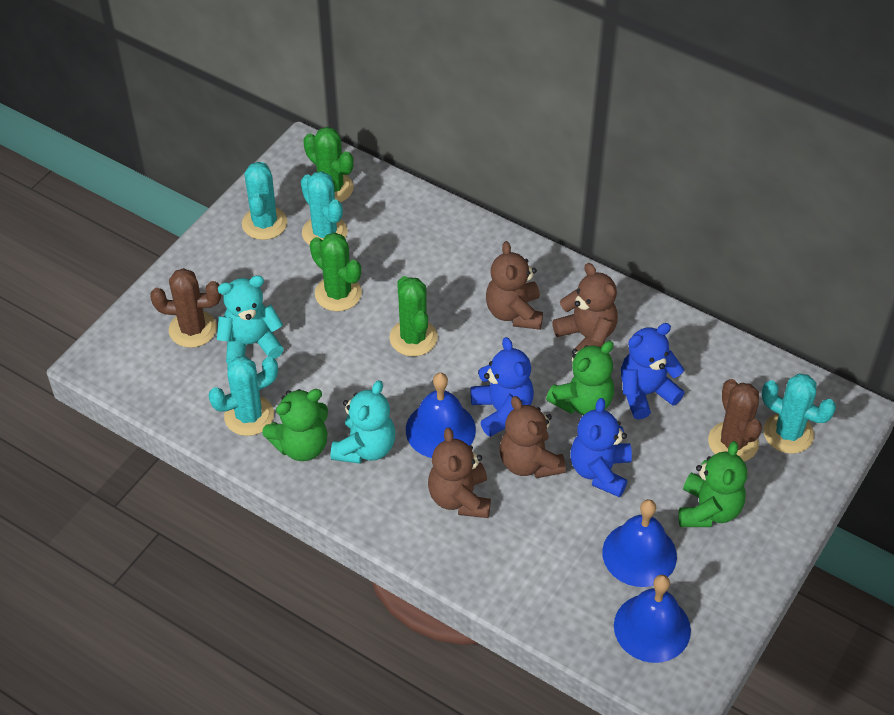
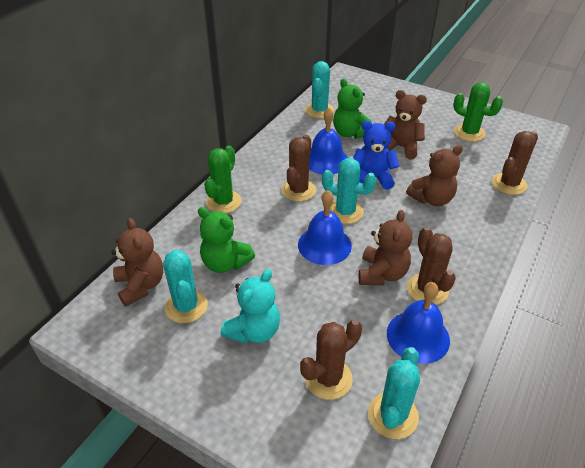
blue teddy bear: 3 -> 1
brown cactus: 2 -> 4
green cactus: 3 -> 2
green teddy bear: 3 -> 2
turquoise teddy bear: 2 -> 1

